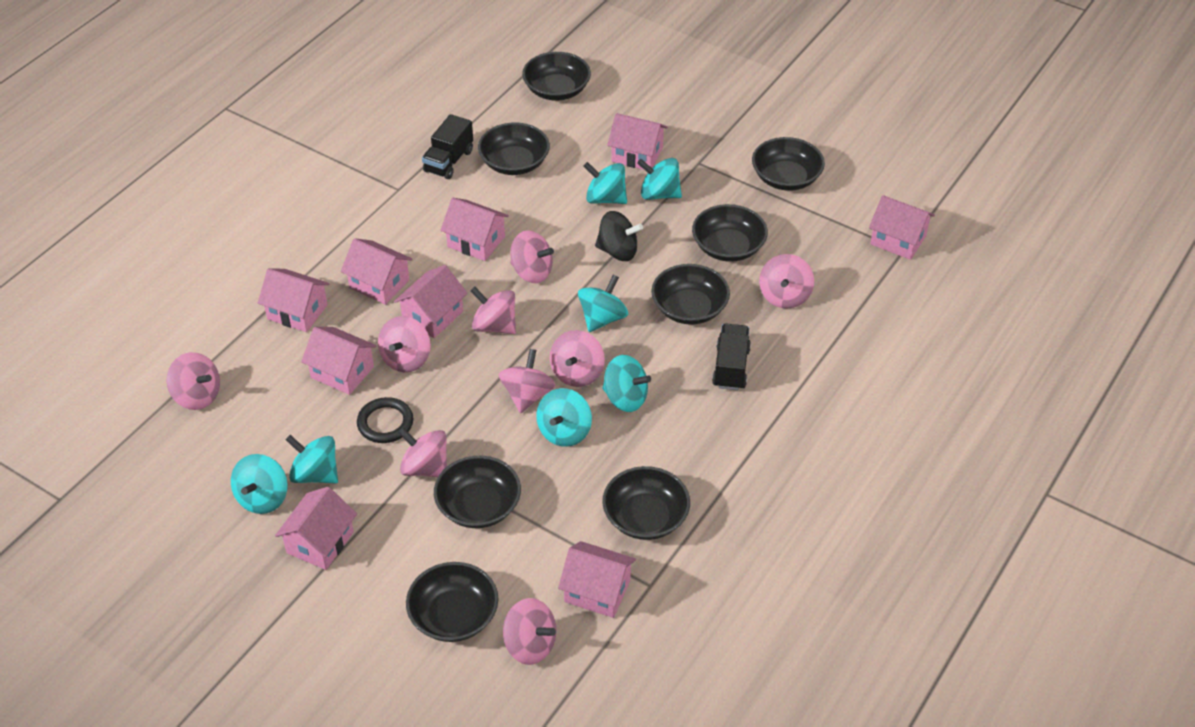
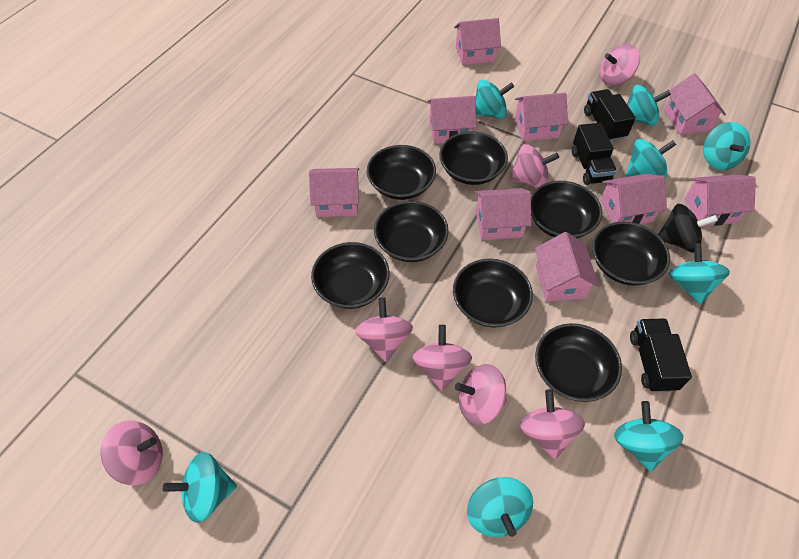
black ring: 1 -> 0
black truck: 2 -> 3
pink spinning top: 9 -> 7
turquoise spinning top: 7 -> 8

